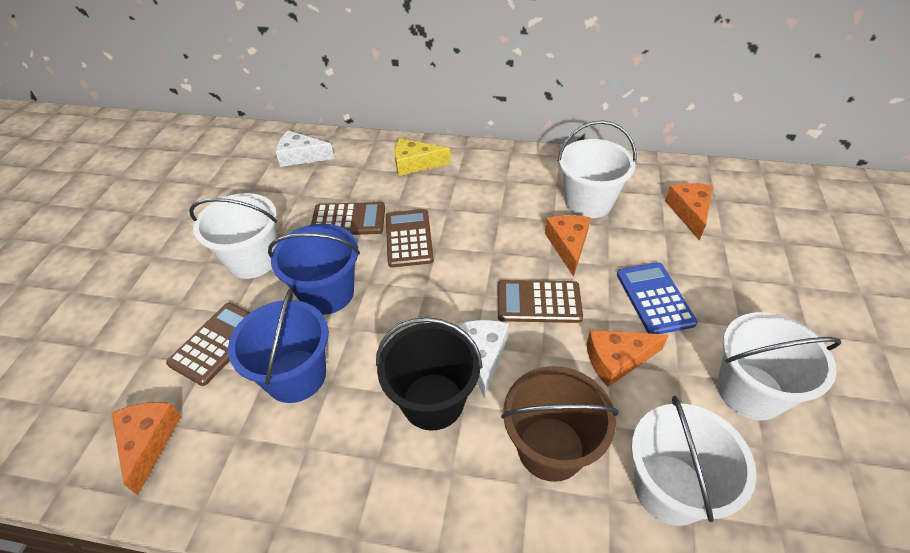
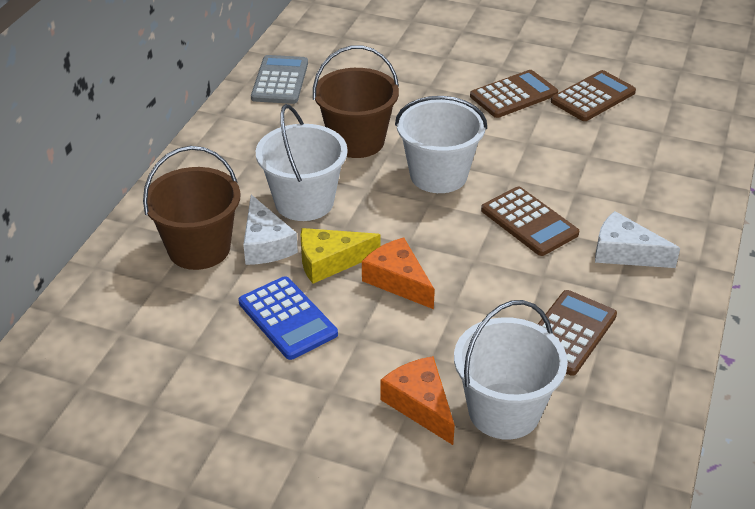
black bucket: 1 -> 0
blue bucket: 2 -> 0
brown bucket: 1 -> 2
grey calculator: 0 -> 1
orange cheese: 4 -> 2
white bucket: 4 -> 3

